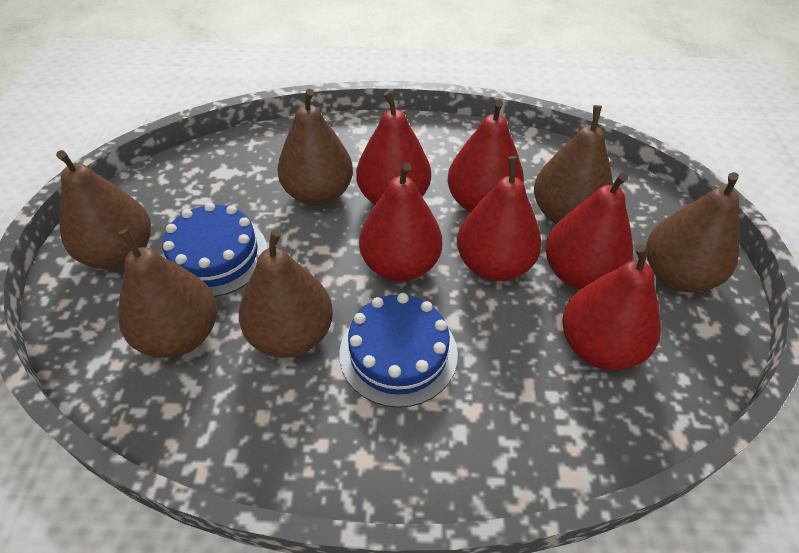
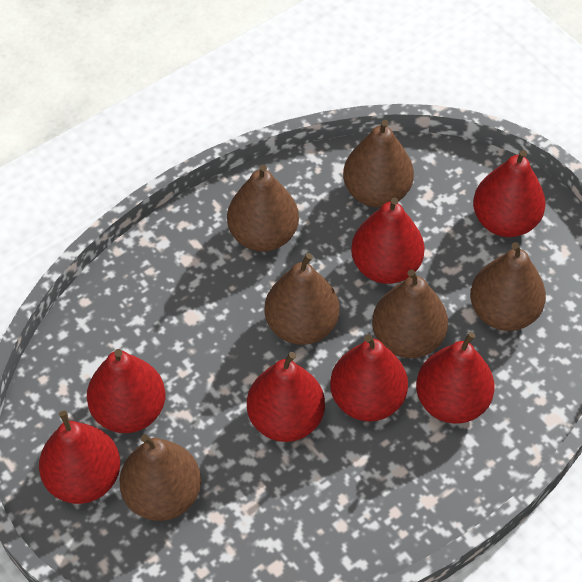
blue cake: 2 -> 0
red pear: 6 -> 7

